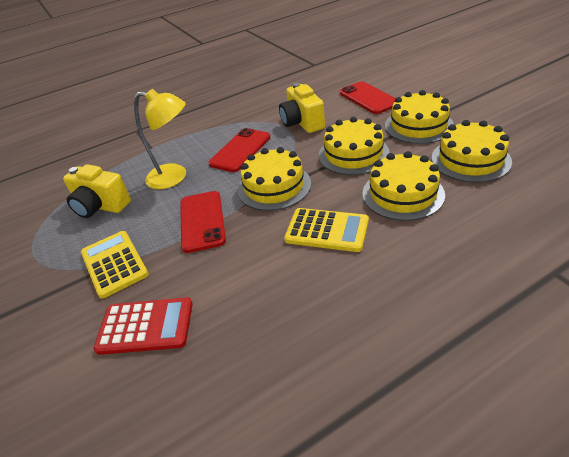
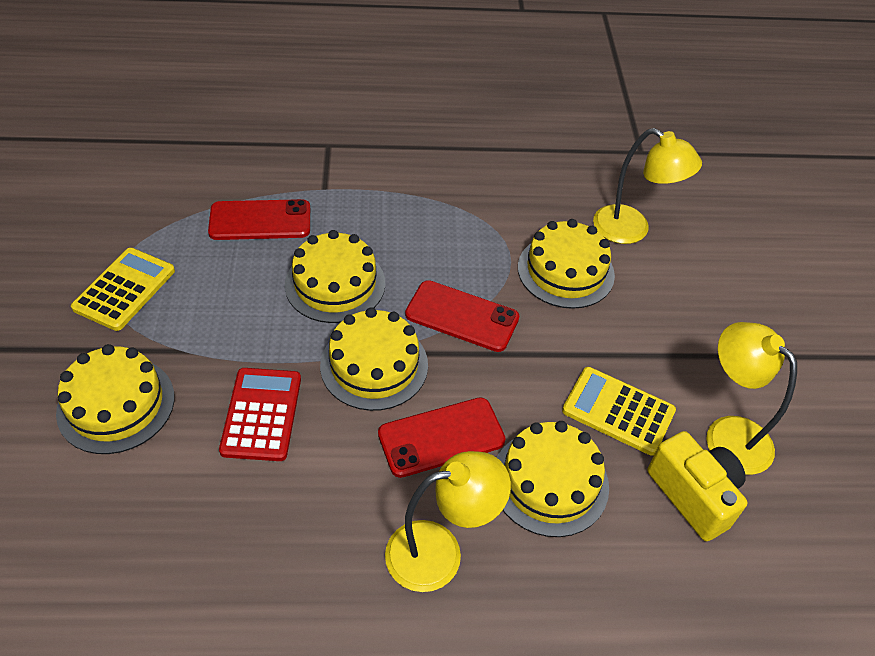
yellow camera: 2 -> 1
yellow lamp: 1 -> 3

